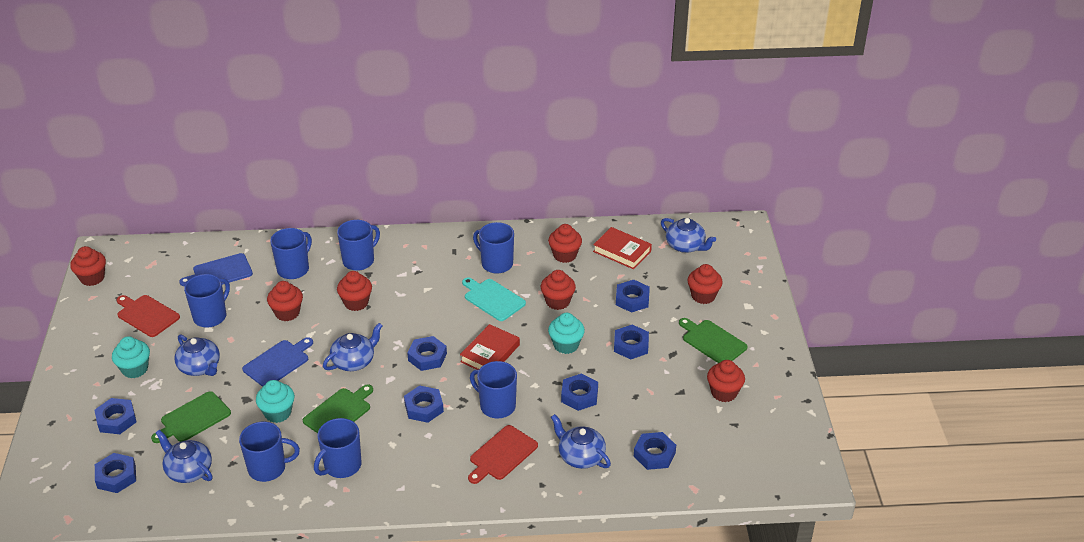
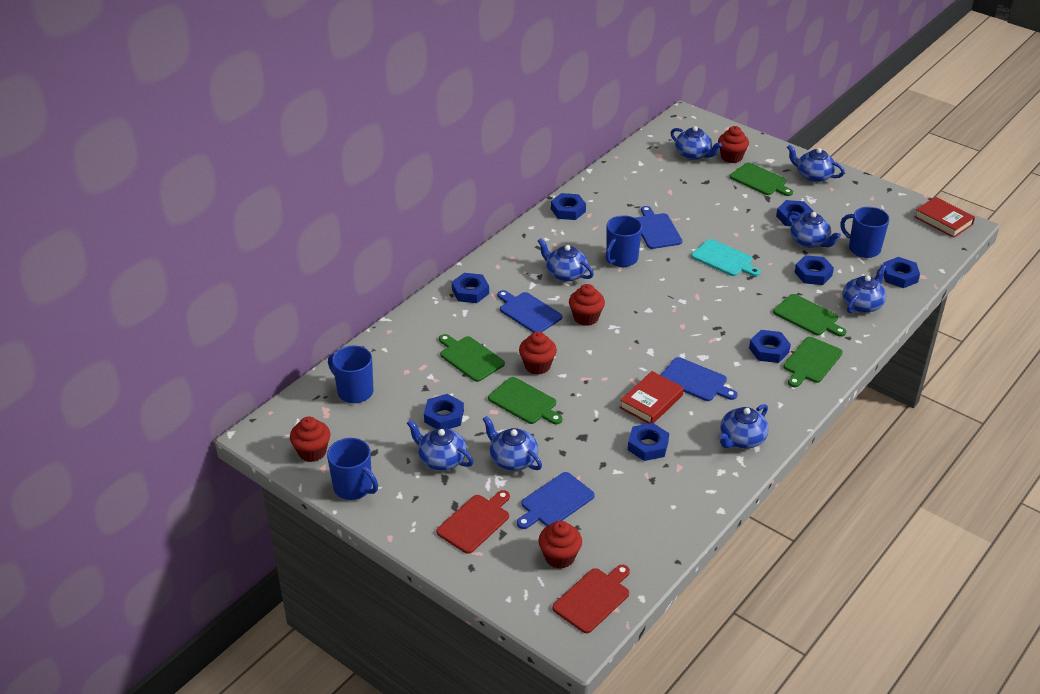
blue cutting board: 2 -> 4
blue mug: 7 -> 4
blue teapot: 5 -> 8
green cutting board: 3 -> 5
red cupcake: 7 -> 5
turquoise cupcake: 3 -> 0

